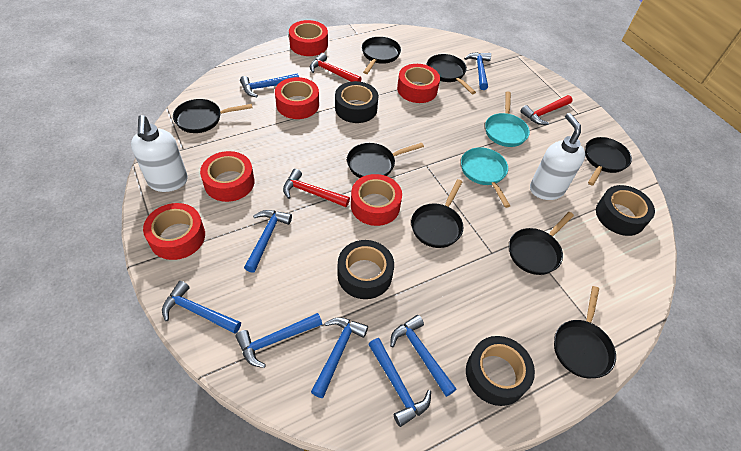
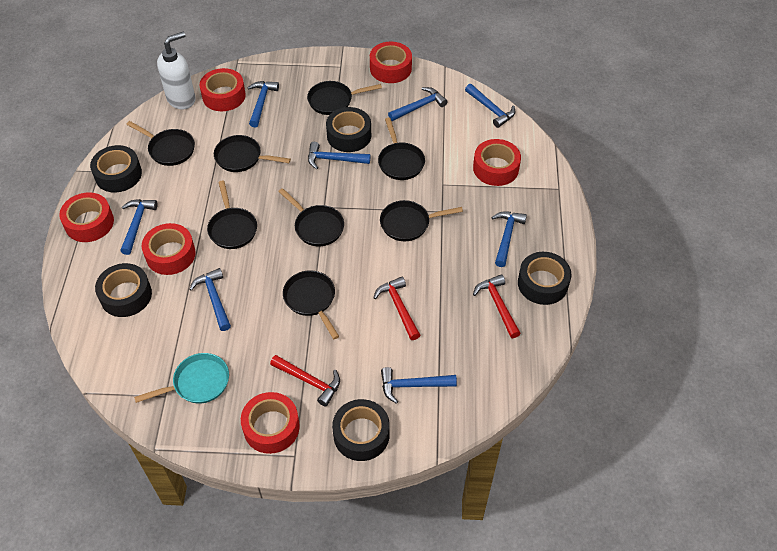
black tape: 4 -> 5
turquoise pan: 2 -> 1
white soap dispenser: 2 -> 1

